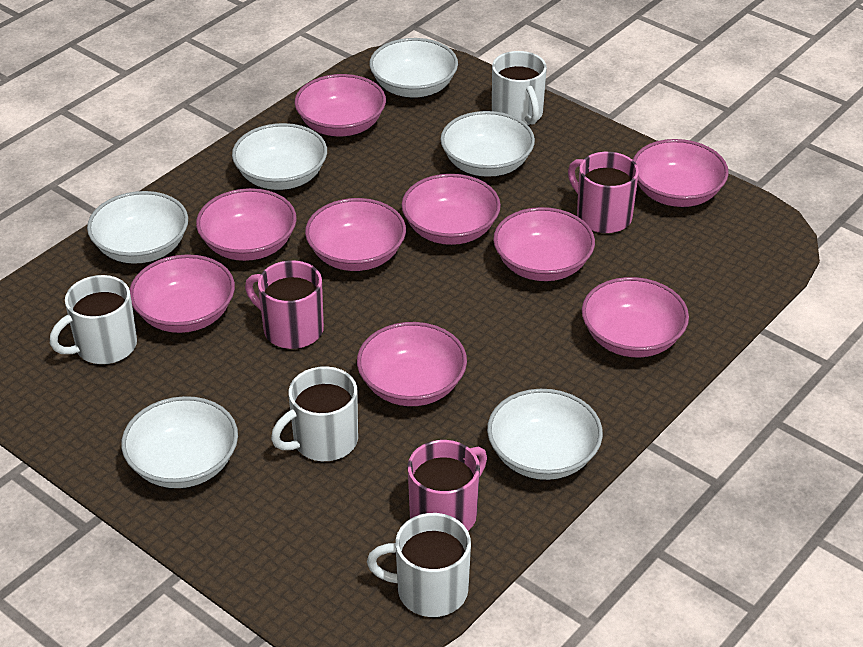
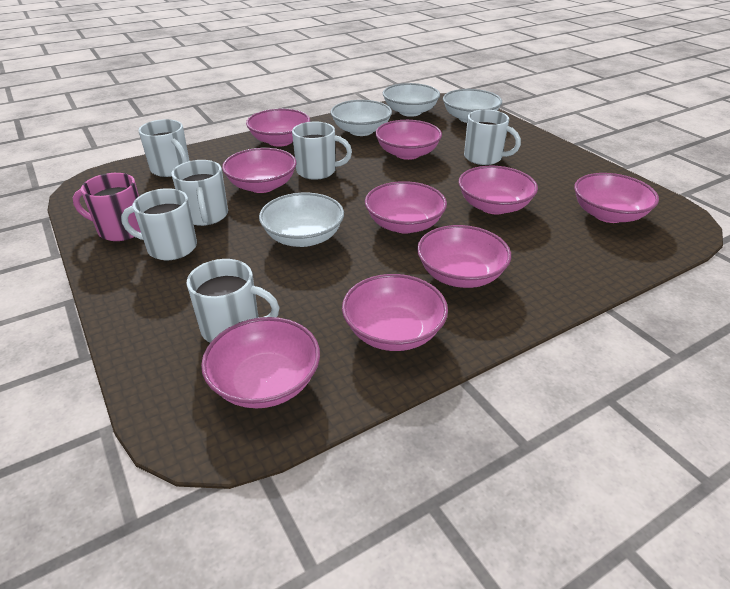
pink mug: 3 -> 1
white bowl: 6 -> 4
white mug: 4 -> 6

